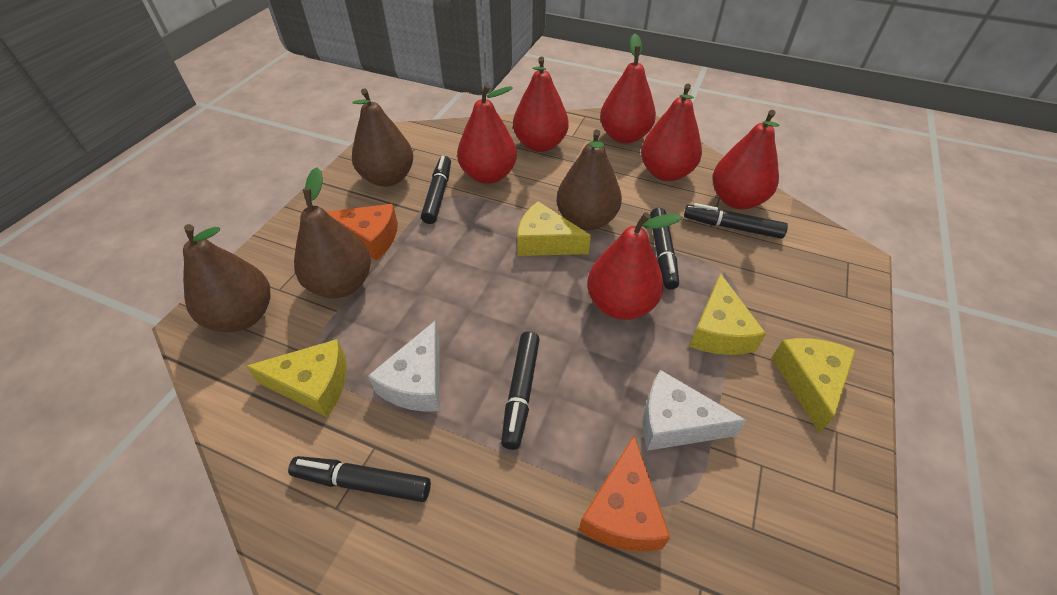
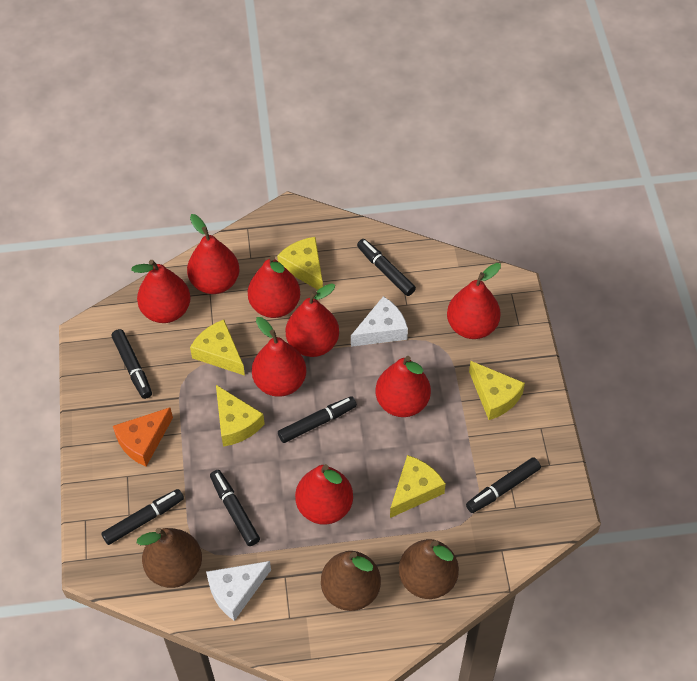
black marker: 5 -> 6
brown pear: 4 -> 3
orange cheese: 2 -> 1
red pear: 6 -> 8
yellow cheese: 4 -> 5

